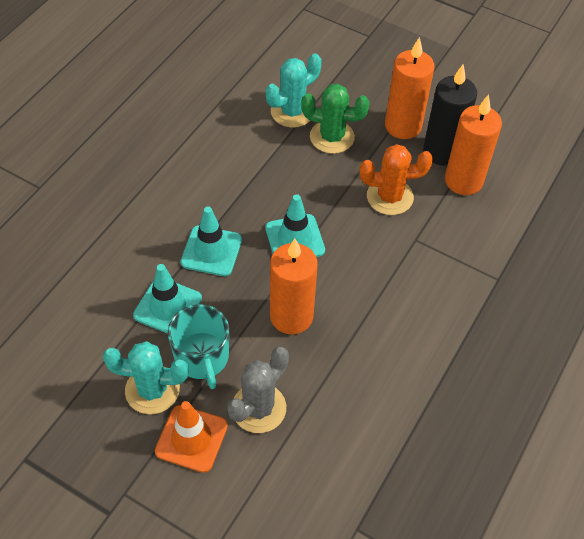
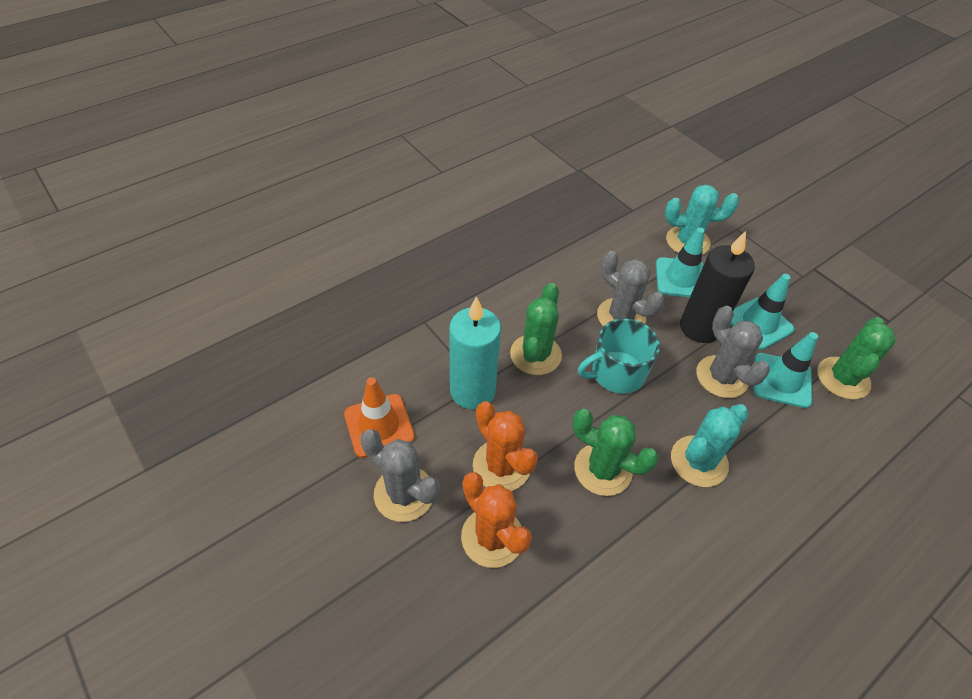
green cactus: 1 -> 3
grey cactus: 1 -> 3
orange cactus: 1 -> 2
orange candle: 3 -> 0
turquoise candle: 0 -> 1

